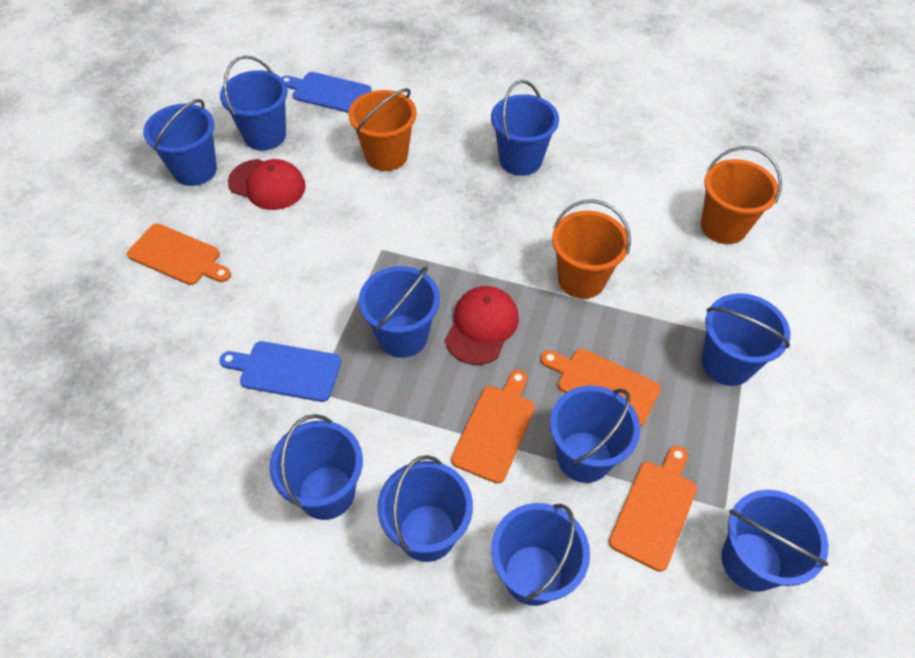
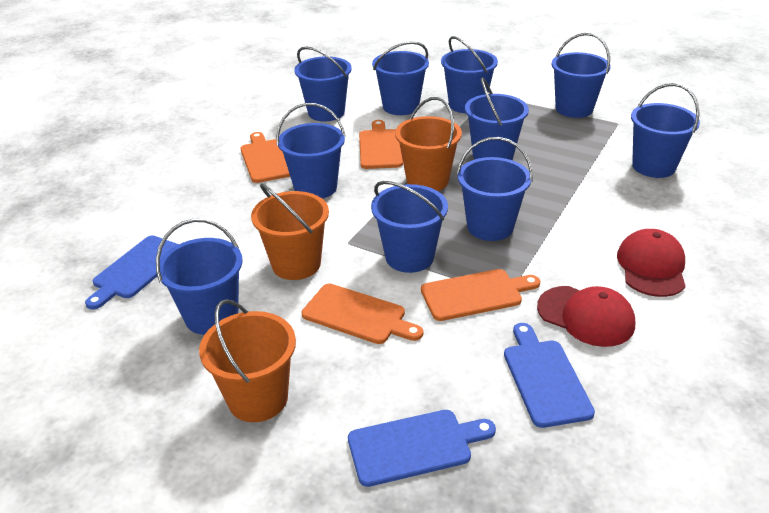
blue cutting board: 2 -> 3

